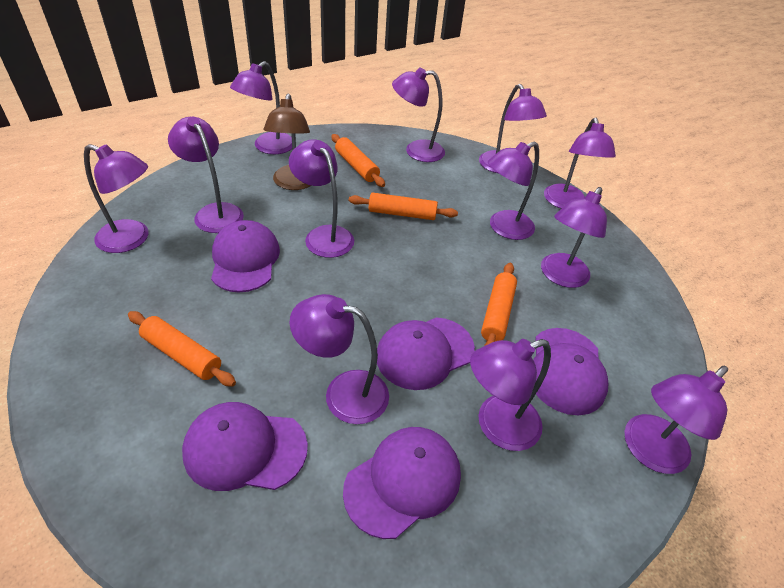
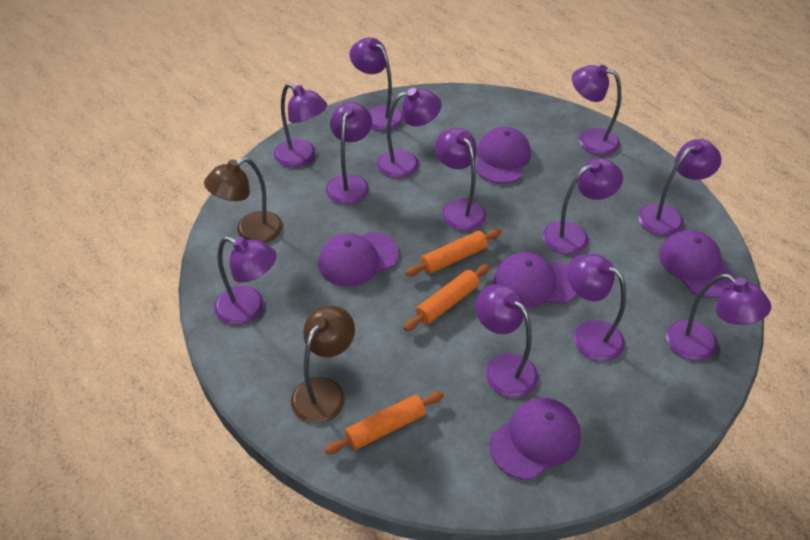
brown lamp: 1 -> 2
orange rolling pin: 4 -> 3

